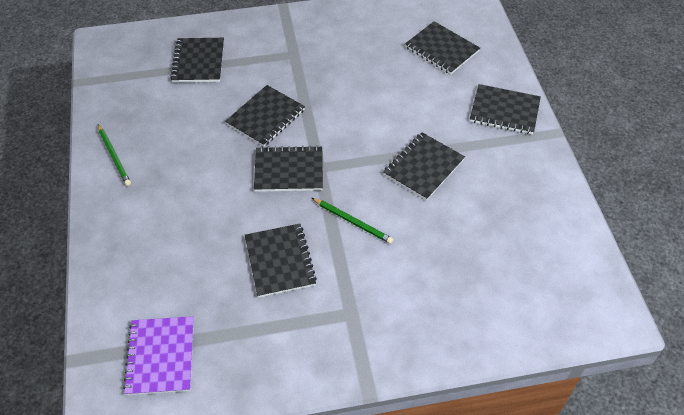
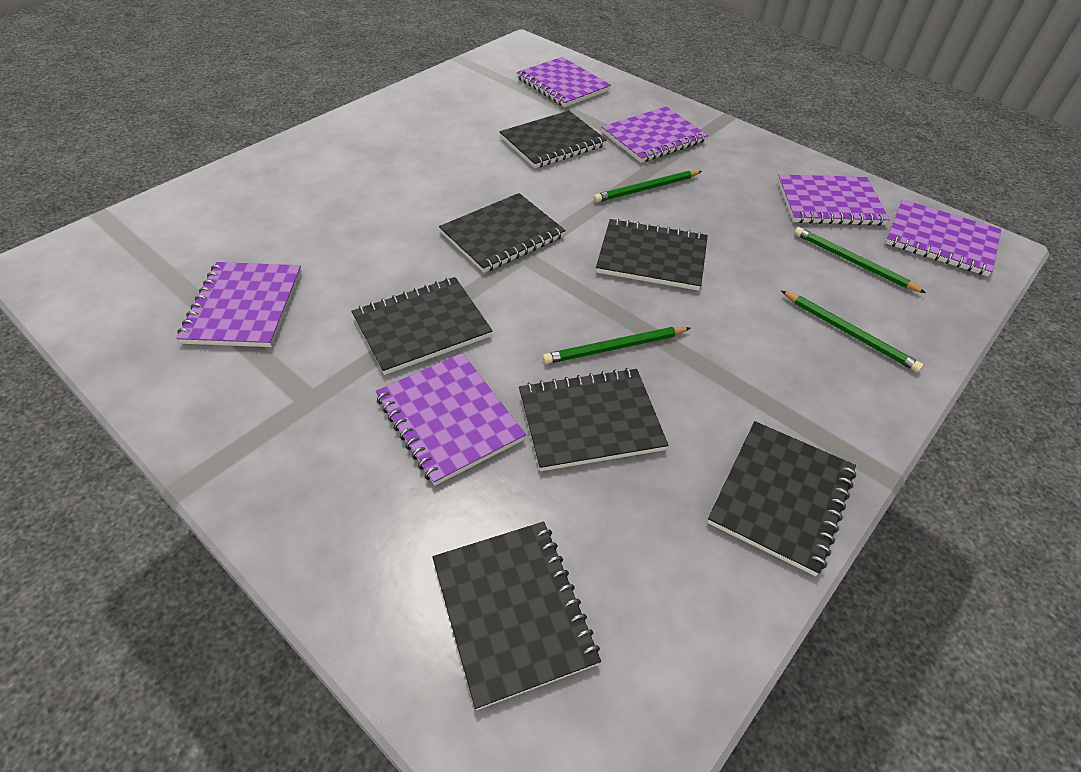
green pencil: 2 -> 4
purple notebook: 1 -> 6

